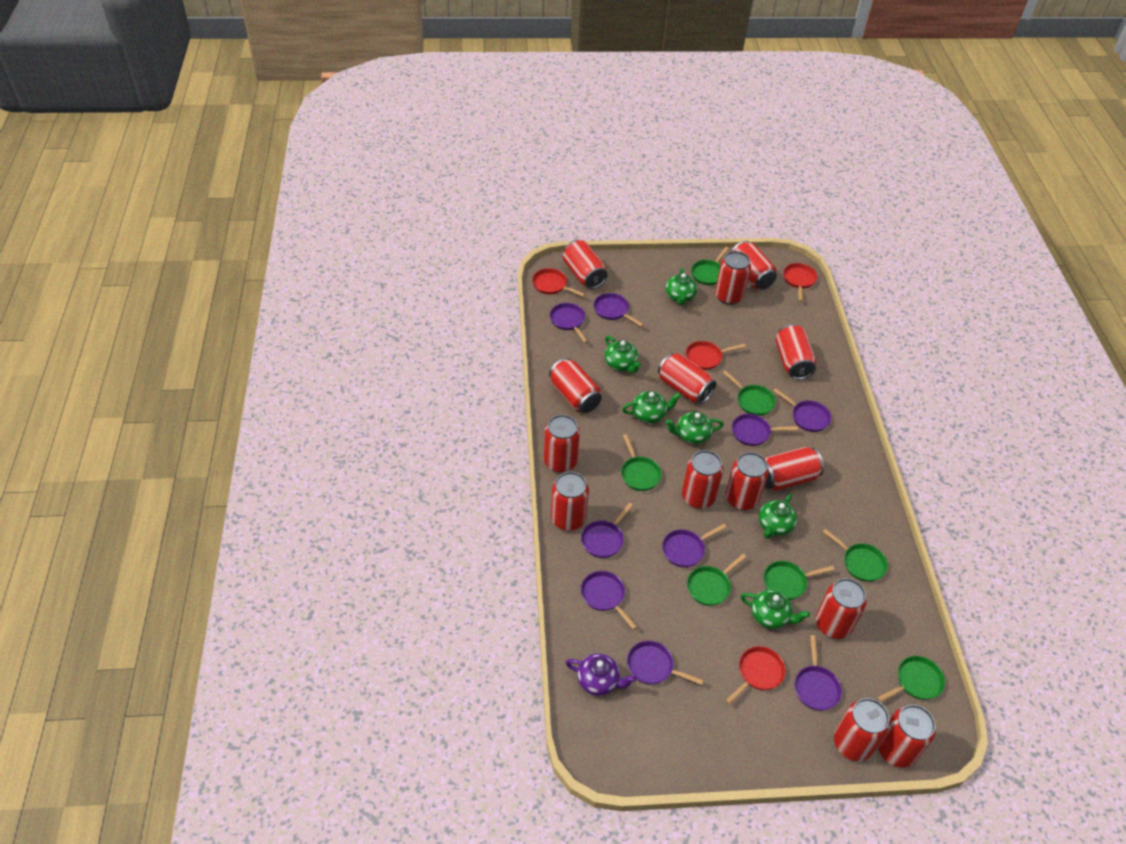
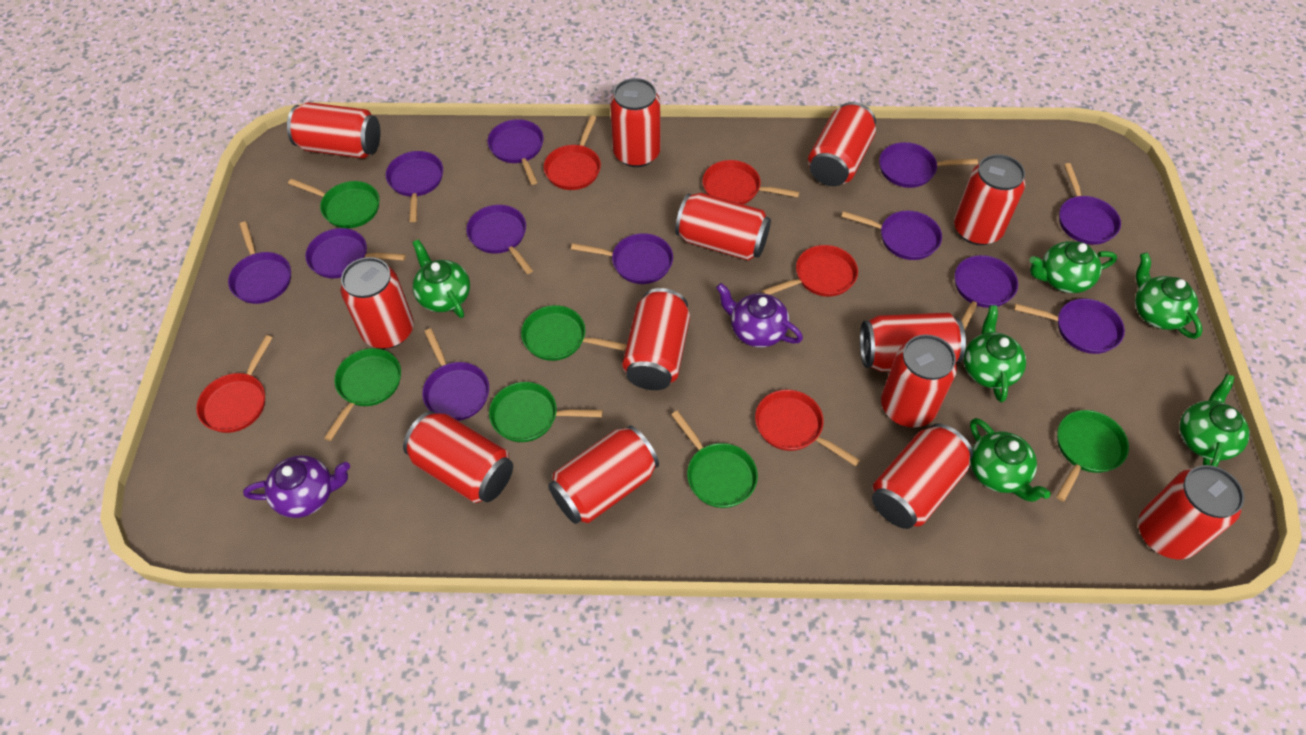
green pan: 7 -> 6
purple pan: 9 -> 12
purple teapot: 1 -> 2
red can: 14 -> 13
red pan: 4 -> 5

